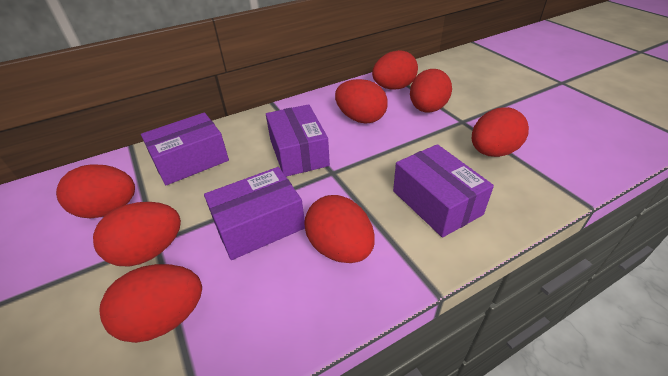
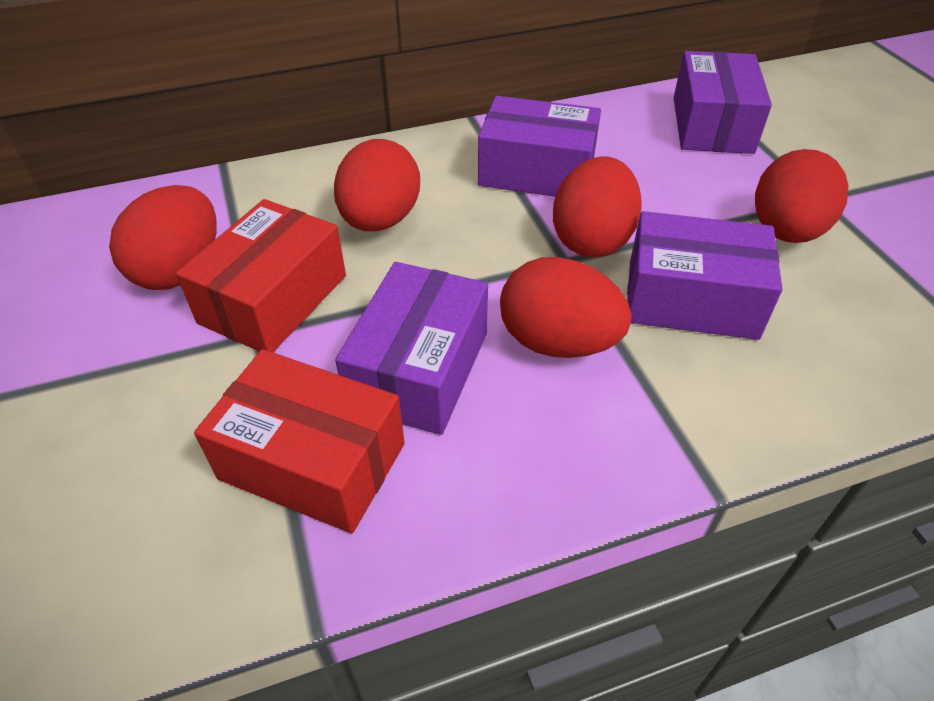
red box: 0 -> 2
red egg: 8 -> 5

